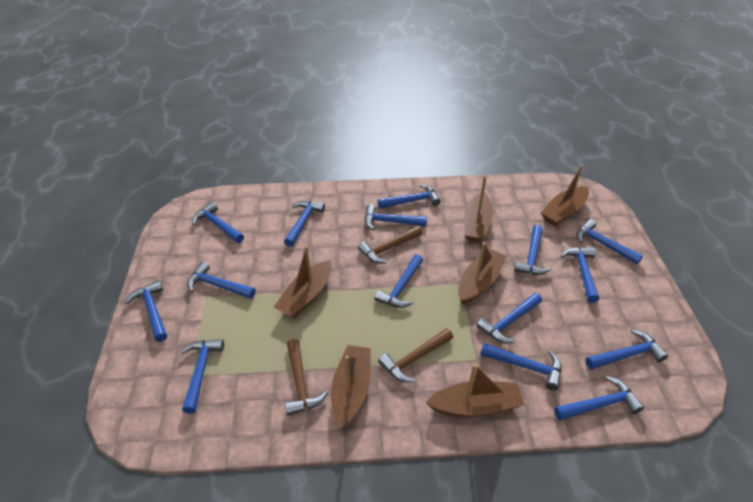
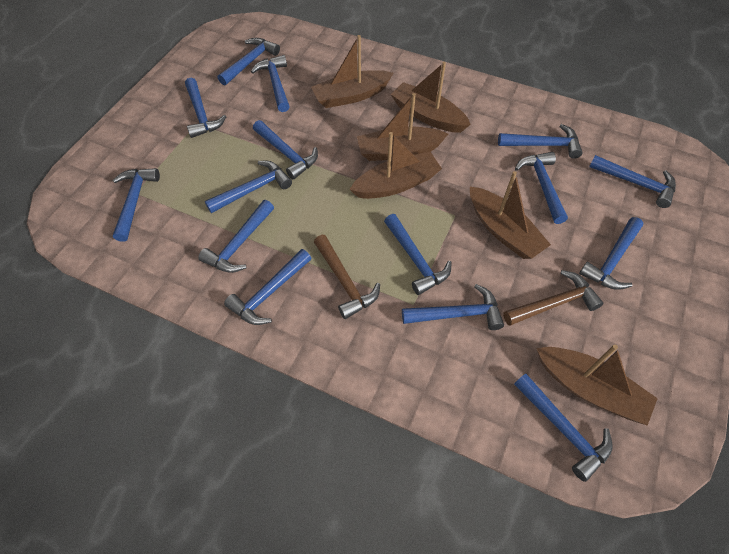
brown hammer: 3 -> 2

